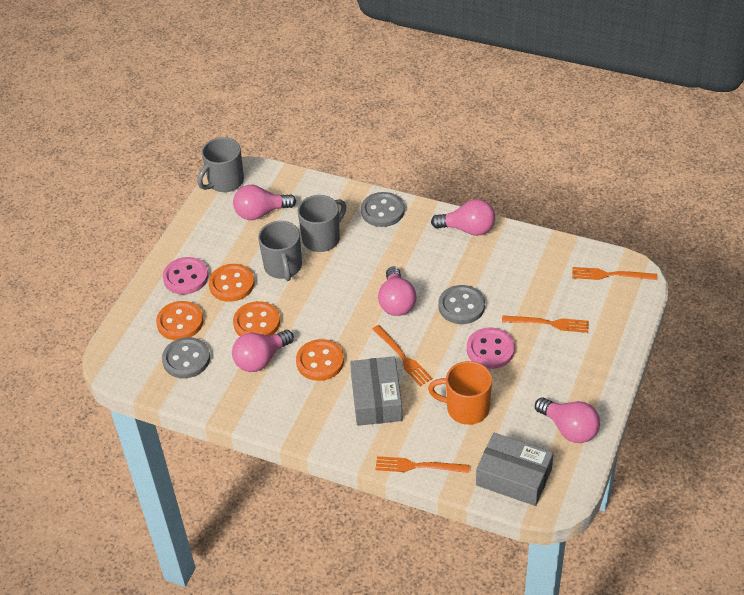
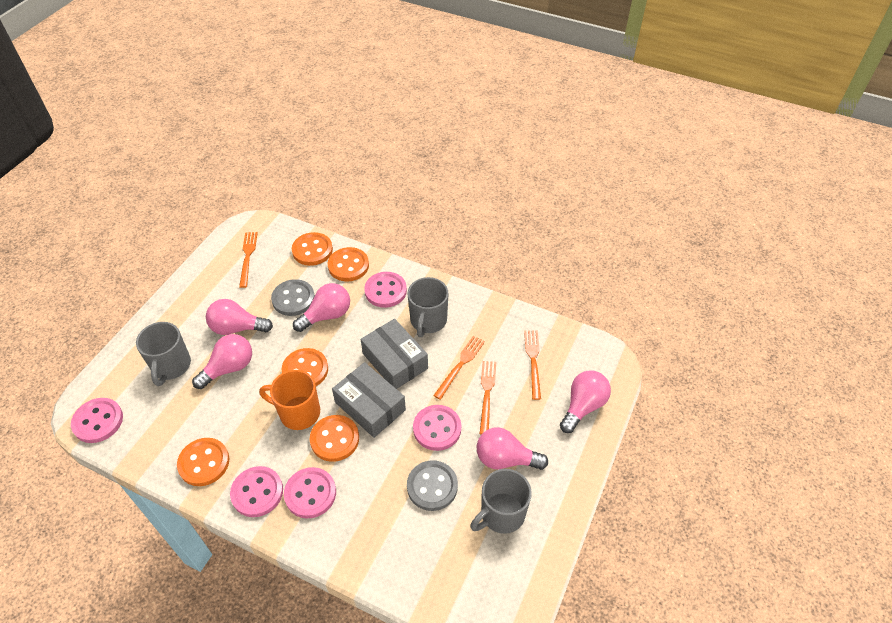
grey button: 3 -> 2
orange button: 4 -> 5
pink button: 2 -> 5

